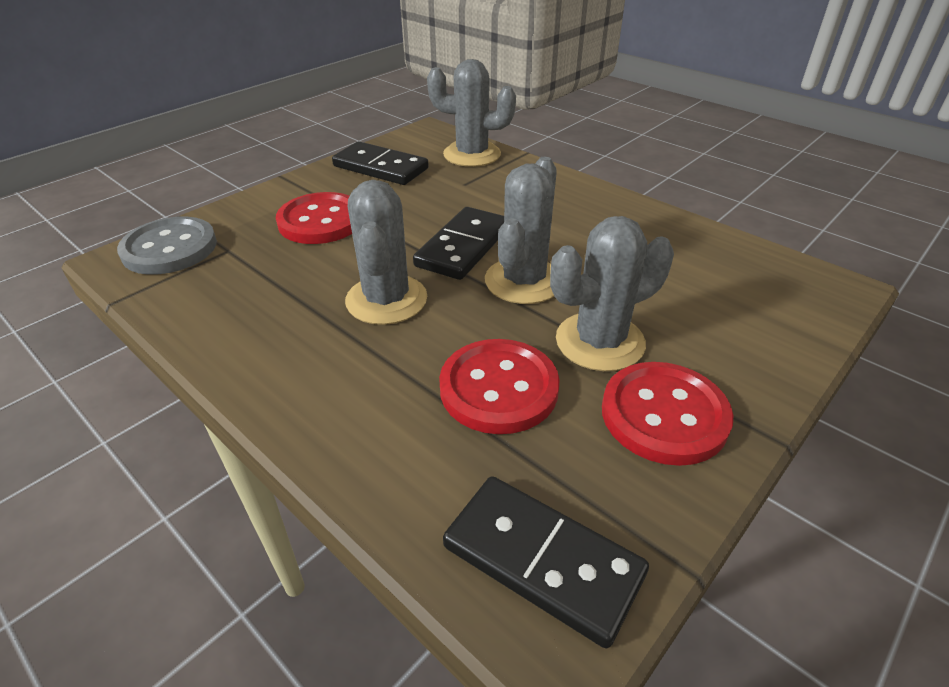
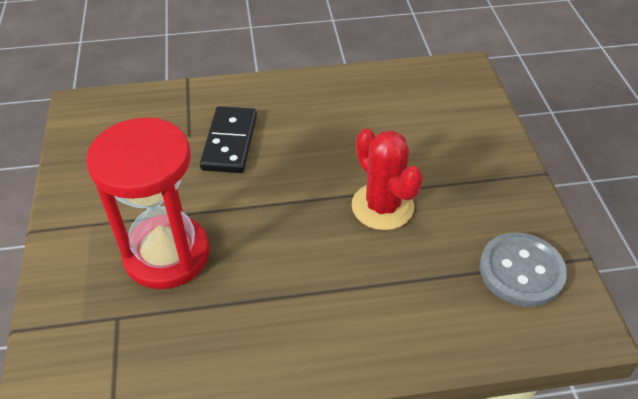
black domino: 3 -> 1
grey cactus: 4 -> 0
red button: 3 -> 0
red cactus: 0 -> 1
red hourglass: 0 -> 1

